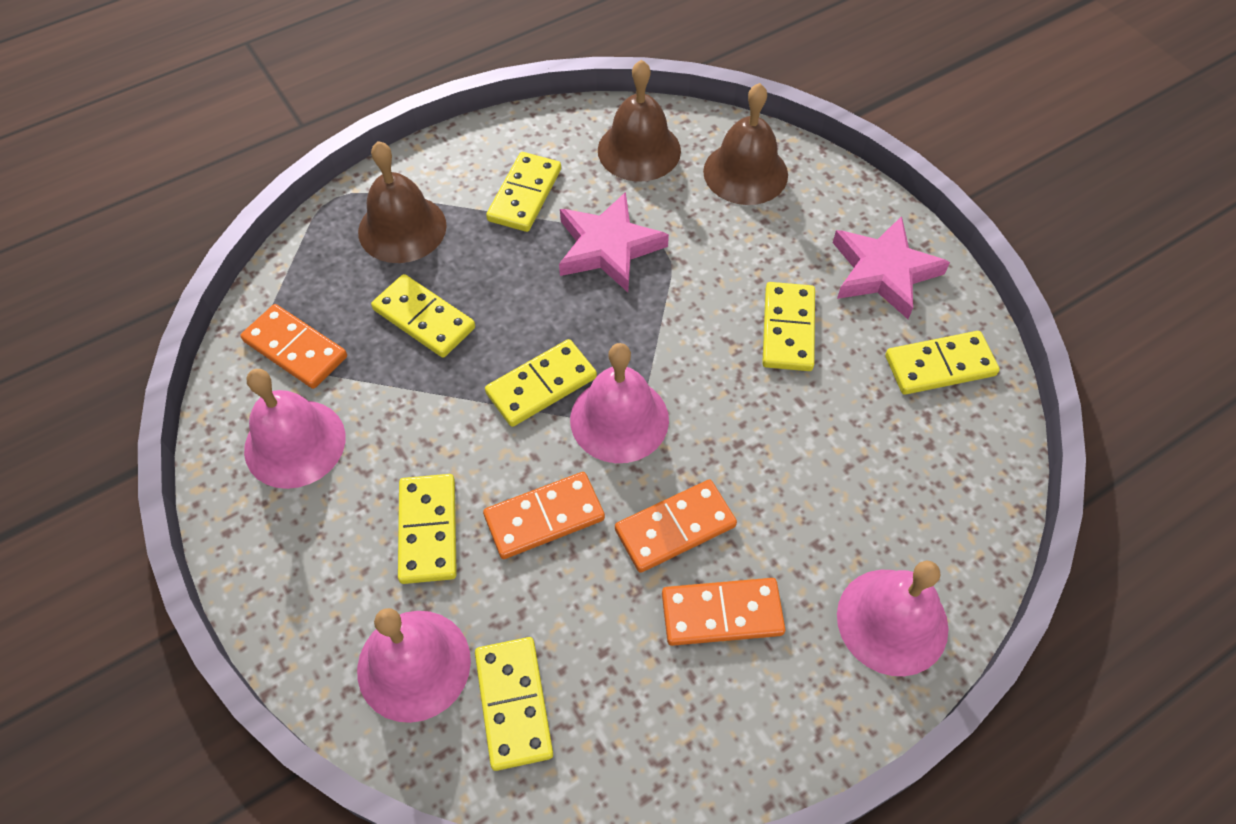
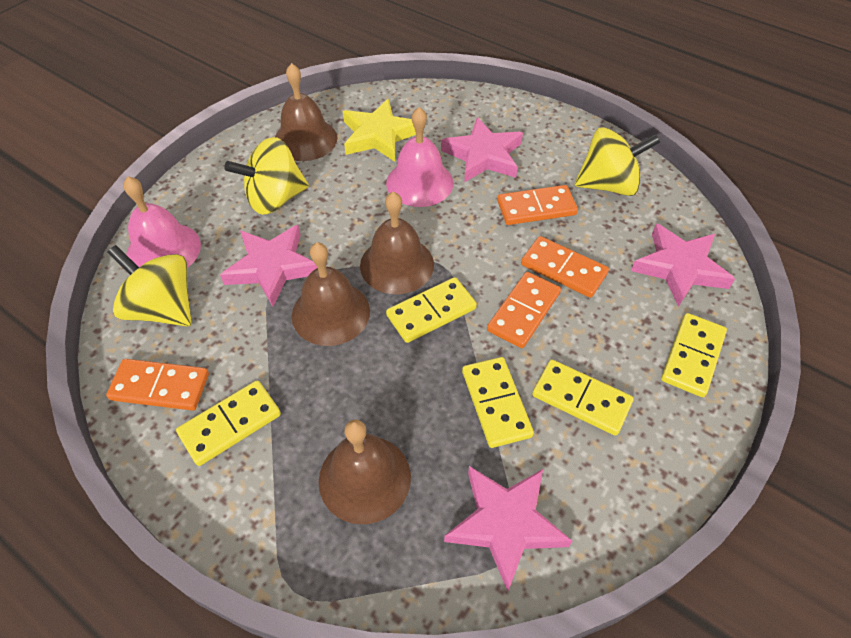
brown bell: 3 -> 4
pink bell: 4 -> 2
pink star: 2 -> 4
yellow domino: 7 -> 5
yellow spinning top: 0 -> 3
yellow star: 0 -> 1

